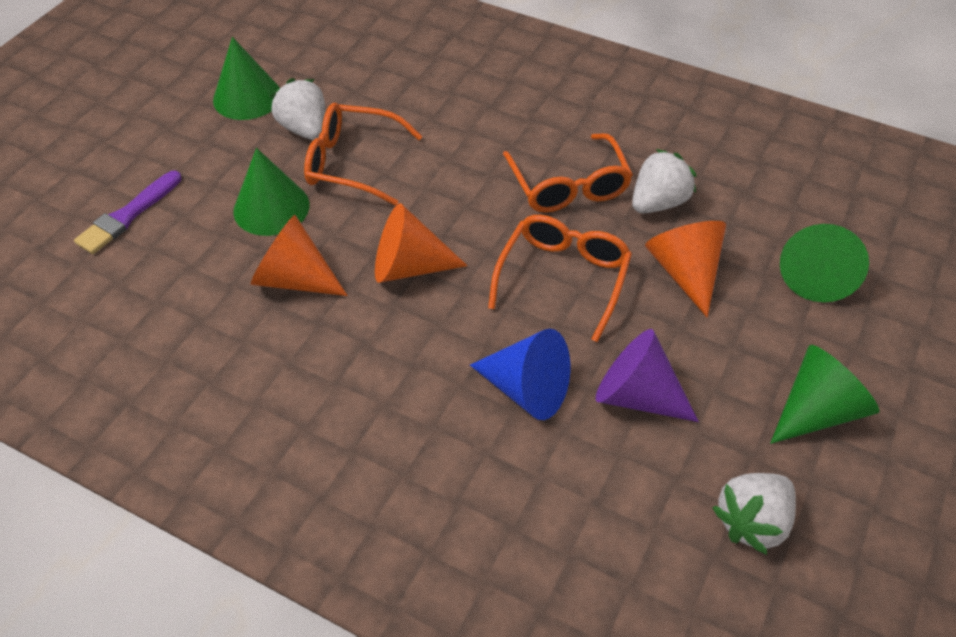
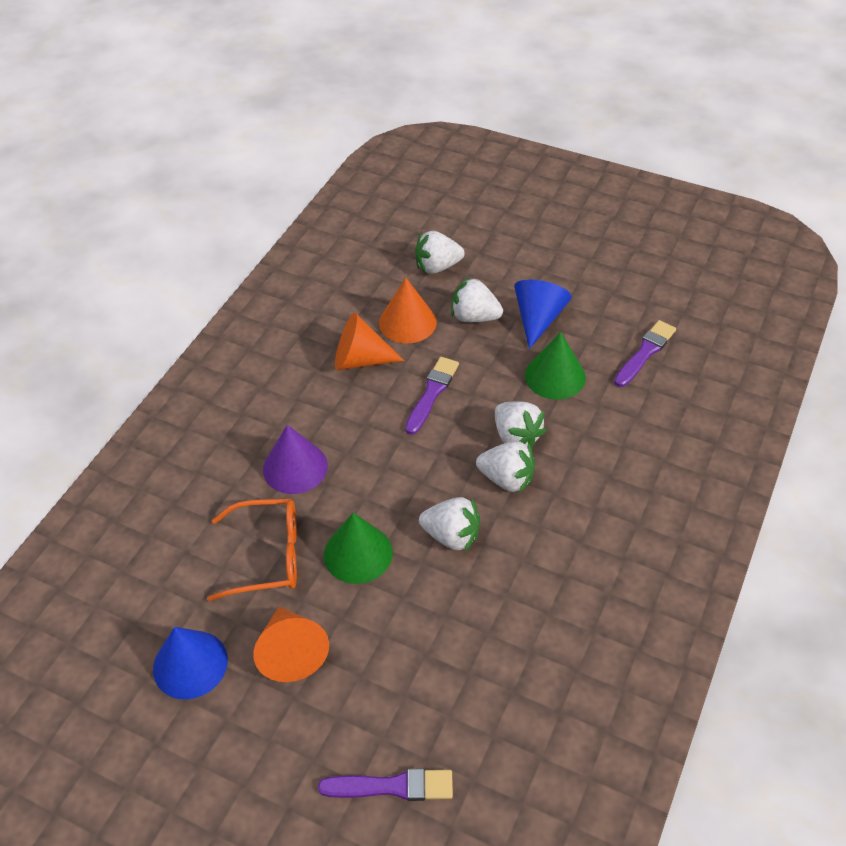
blue cone: 1 -> 2
green cone: 4 -> 2
orange glasses: 3 -> 1
purple brush: 1 -> 3
white strawberry: 3 -> 5

